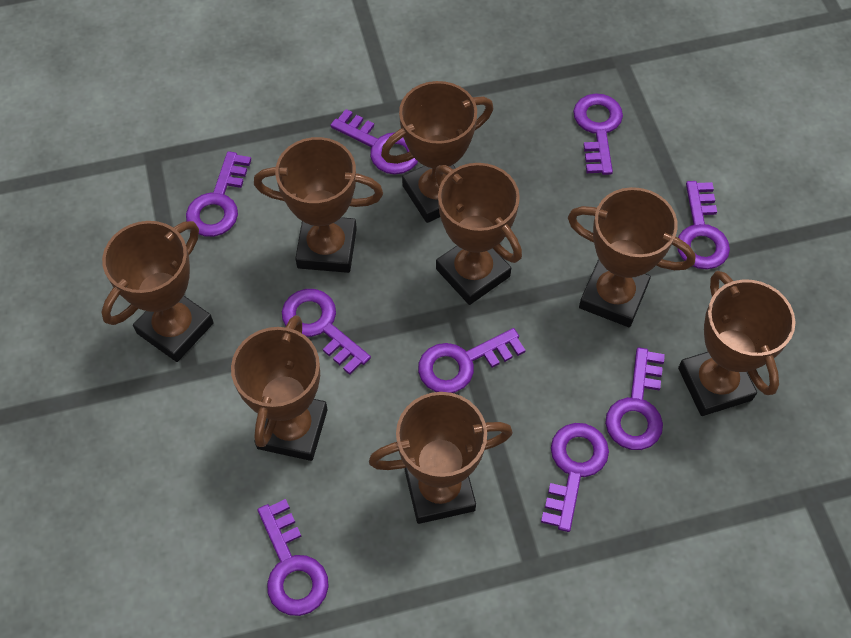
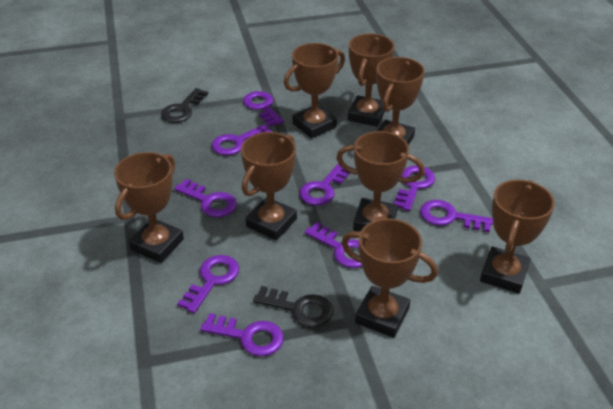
black key: 0 -> 2

